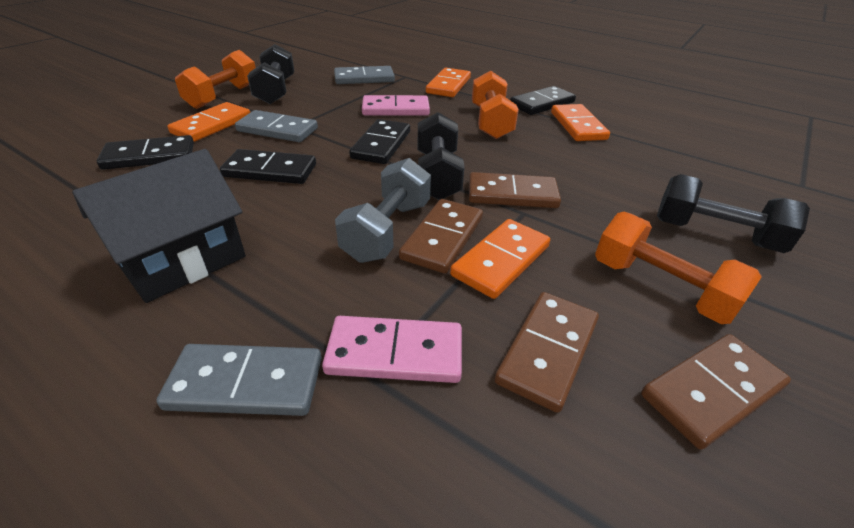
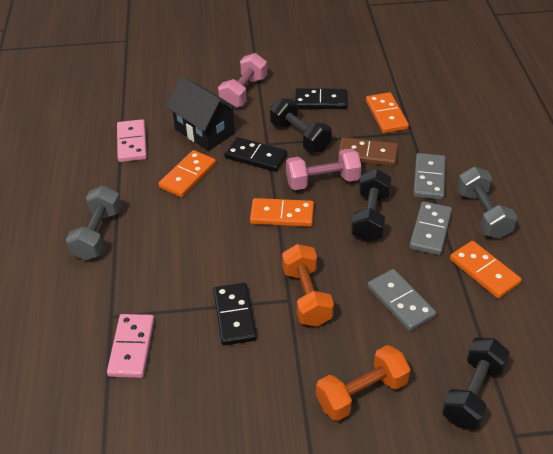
black domino: 4 -> 3
brown domino: 4 -> 1
grey dumbbell: 1 -> 2
orange dumbbell: 3 -> 2
pink dumbbell: 0 -> 2

